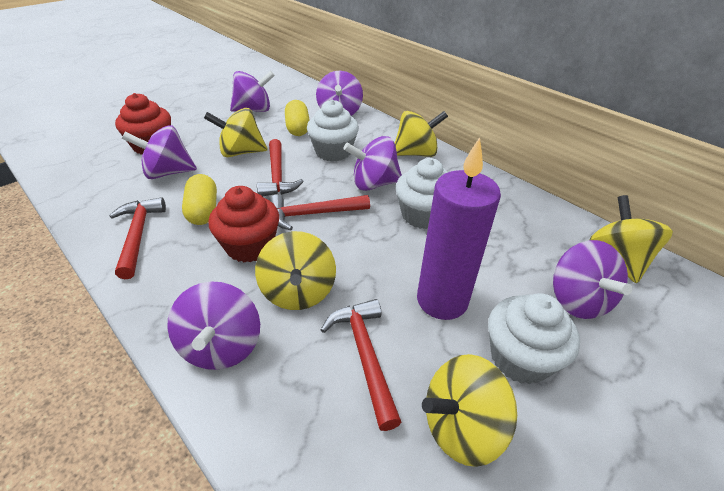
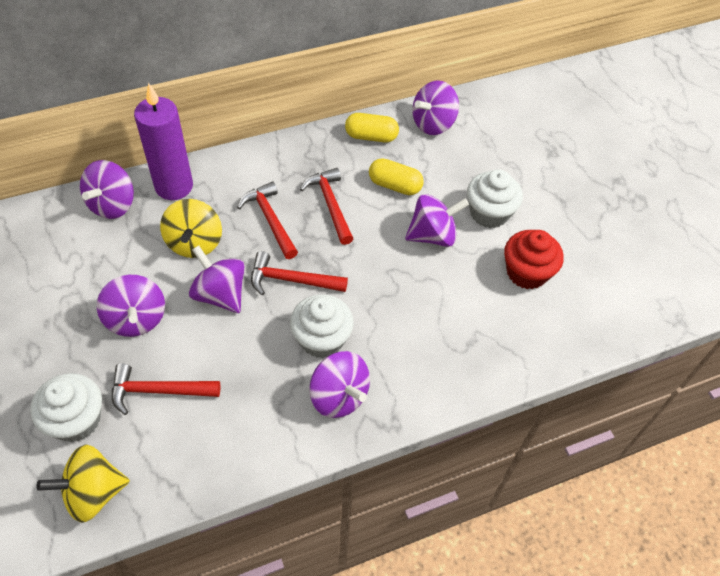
red cupcake: 2 -> 1
yellow spinning top: 5 -> 2

